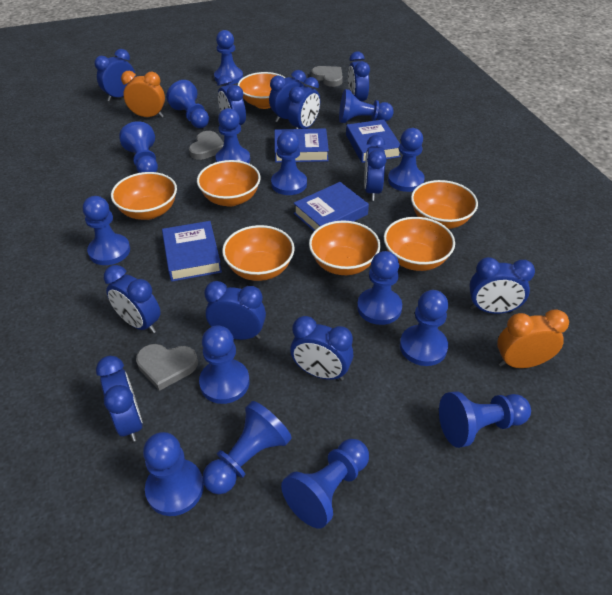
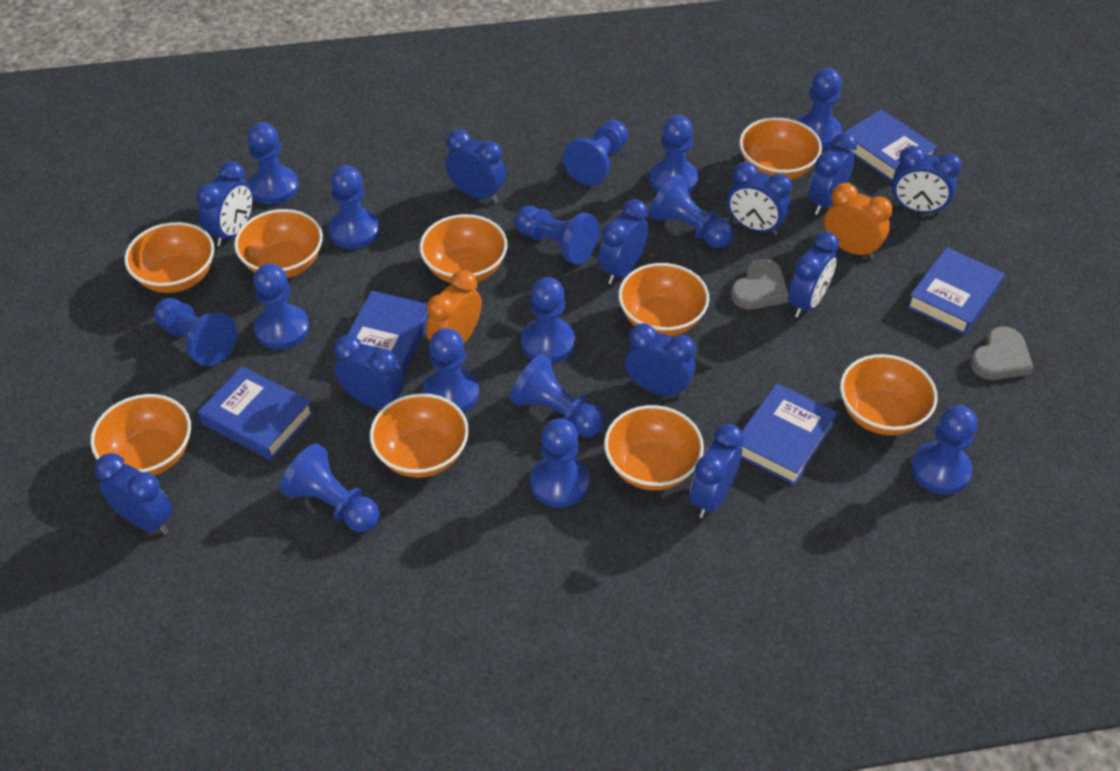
blue book: 4 -> 5
grey heart: 3 -> 2
orange bowl: 7 -> 9

